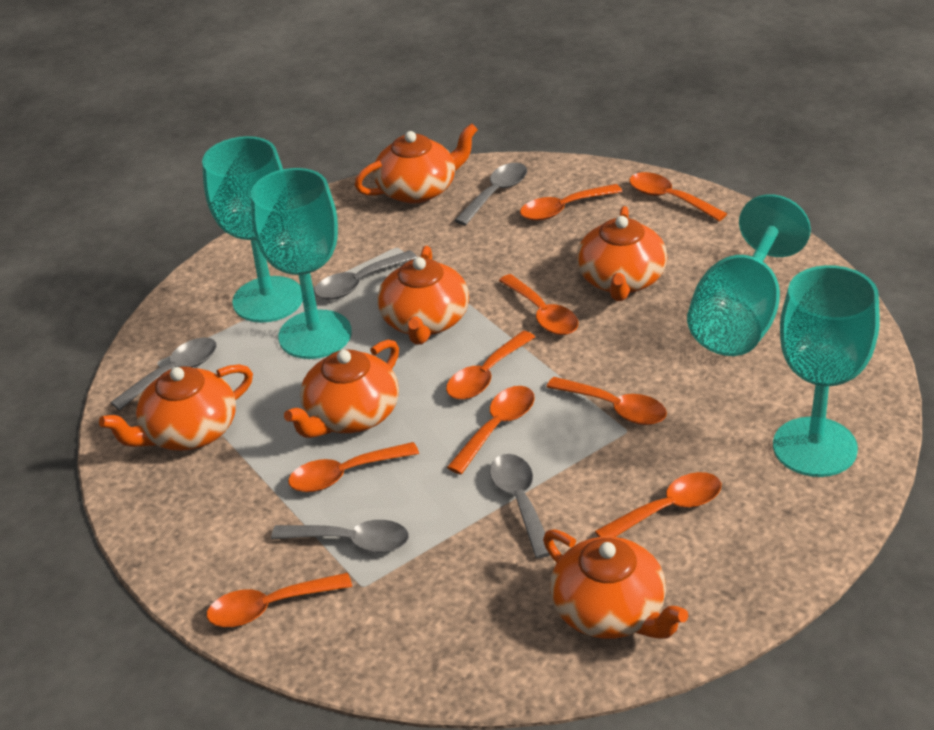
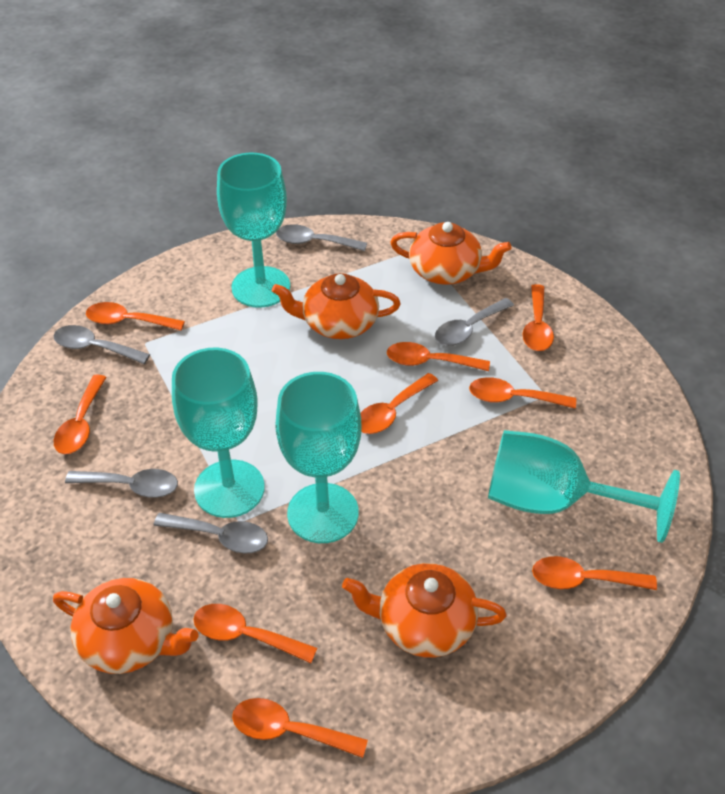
orange teapot: 6 -> 4

